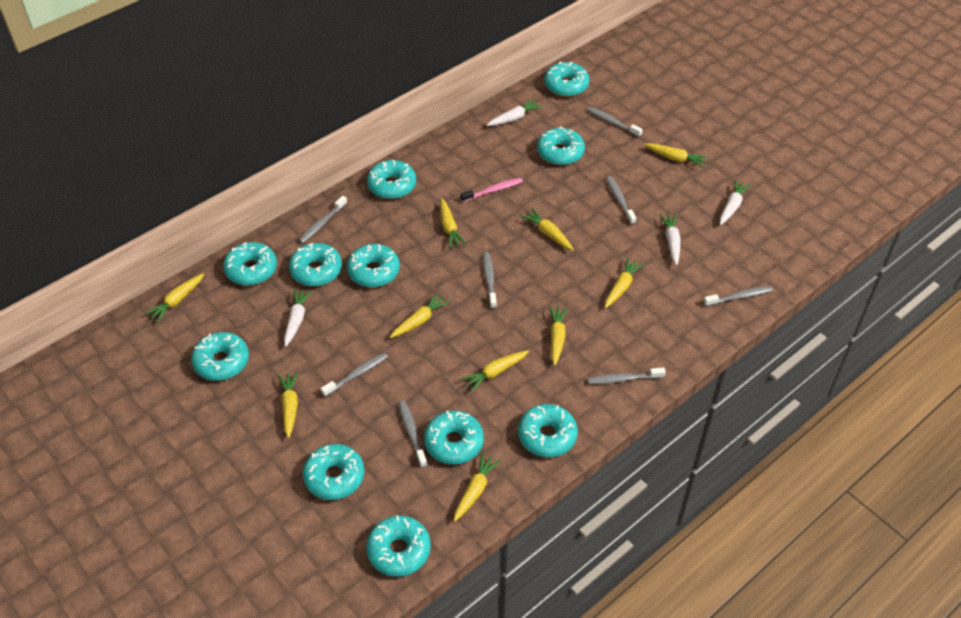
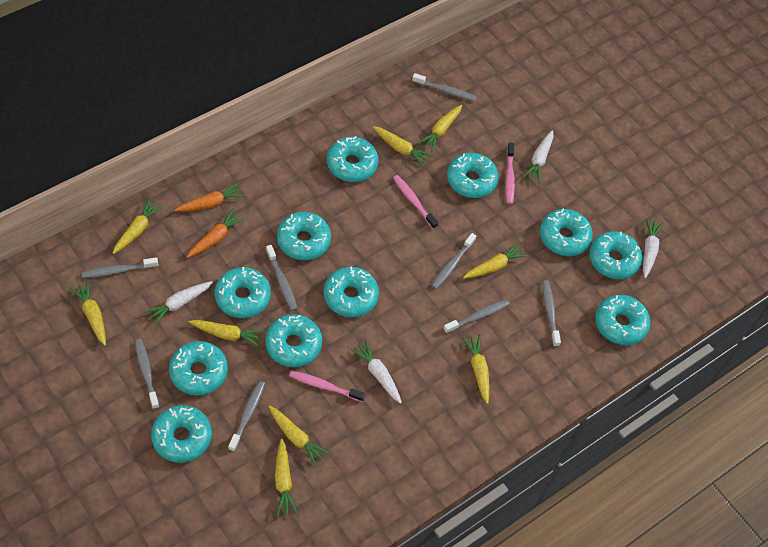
orange carrot: 0 -> 2
pink toothbrush: 1 -> 3
yellow carrot: 10 -> 9

